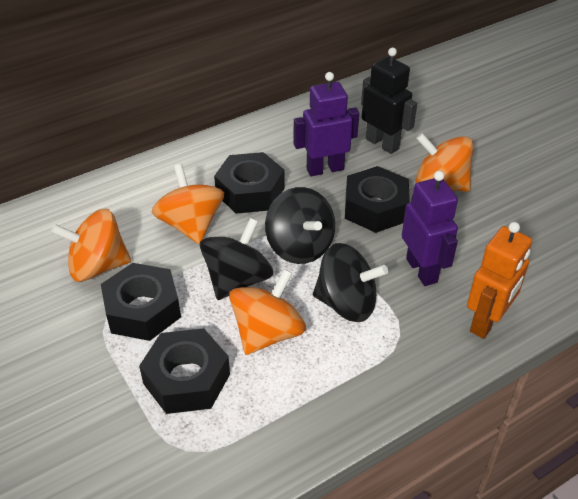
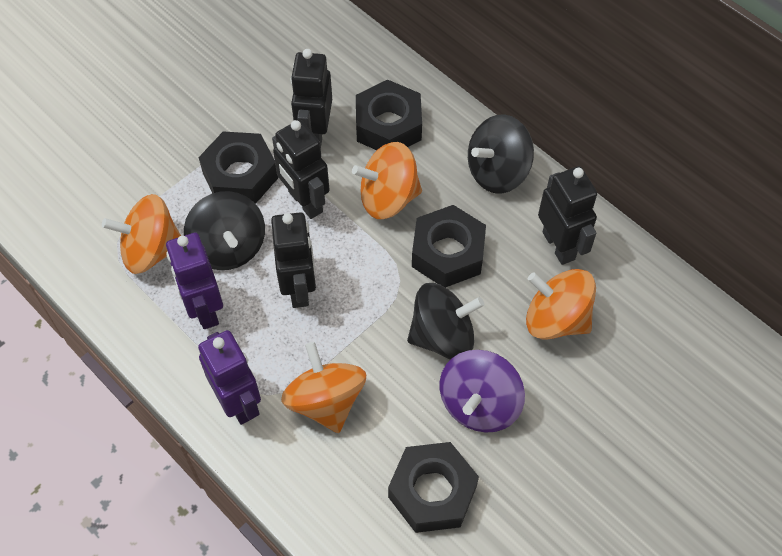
black robot: 1 -> 4
orange robot: 1 -> 0
purple spinning top: 0 -> 1

